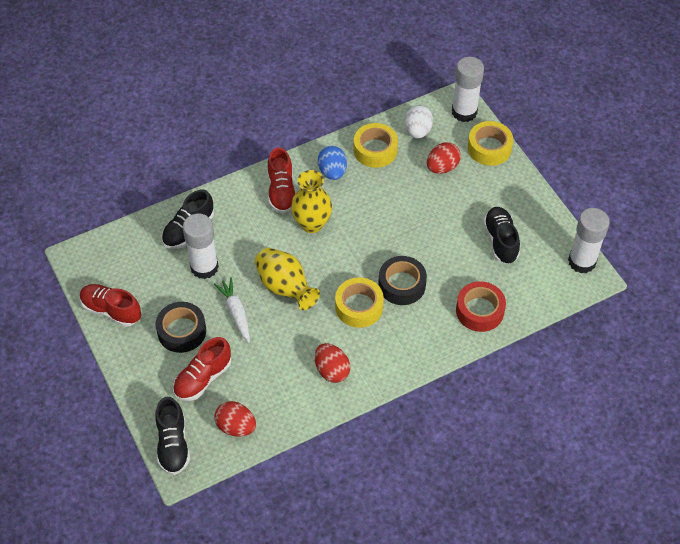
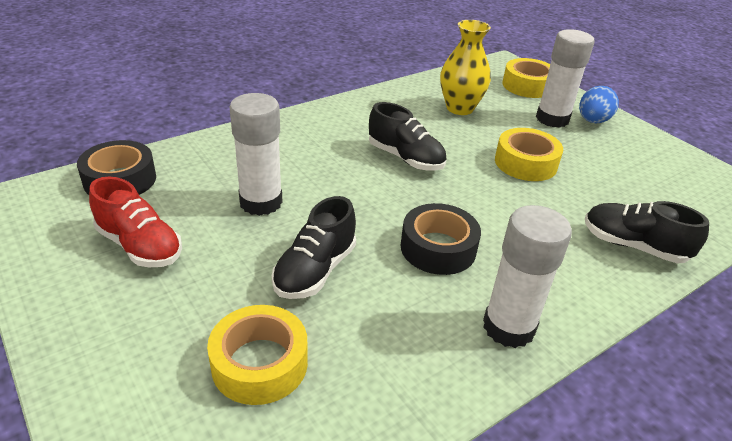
red egg: 3 -> 0
red shoe: 3 -> 1
red tape: 1 -> 0
white carrot: 1 -> 0
white egg: 1 -> 0
yellow vase: 2 -> 1

